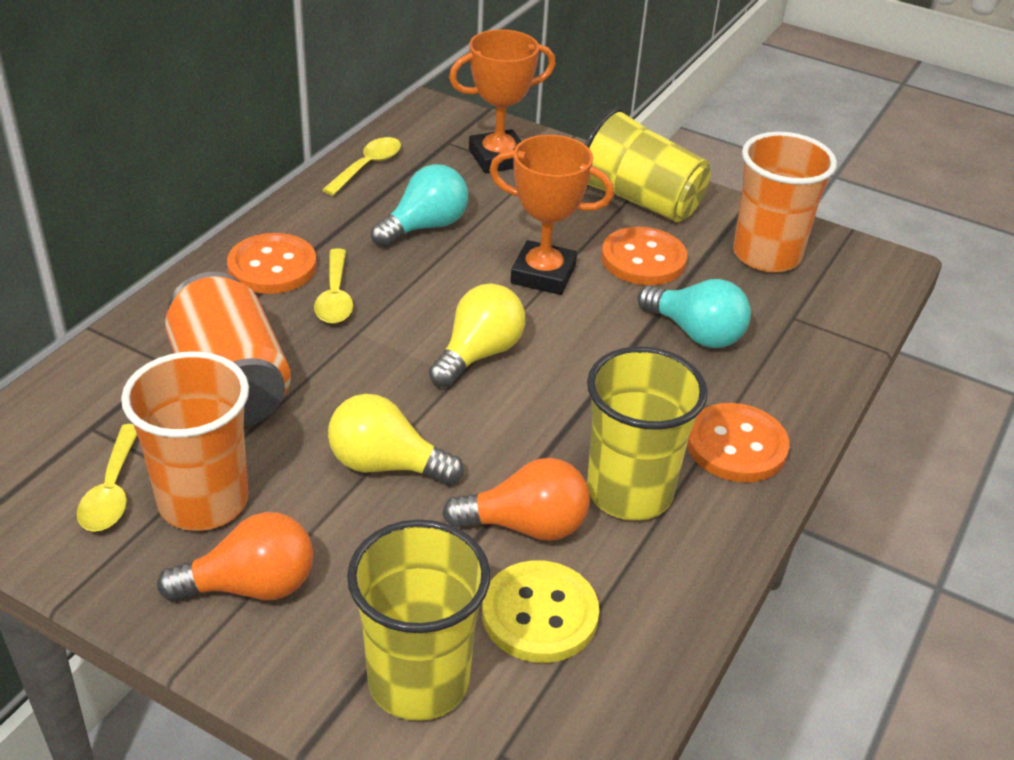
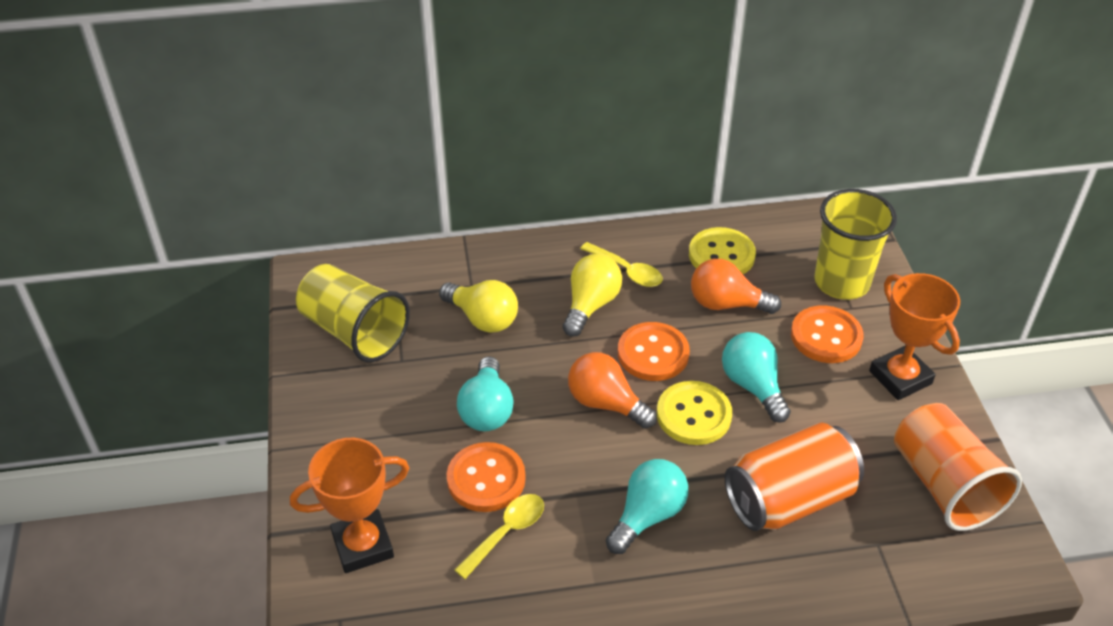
orange cup: 2 -> 1
turquoise light bulb: 2 -> 3
yellow button: 1 -> 2
yellow cup: 3 -> 2
yellow spoon: 3 -> 2

